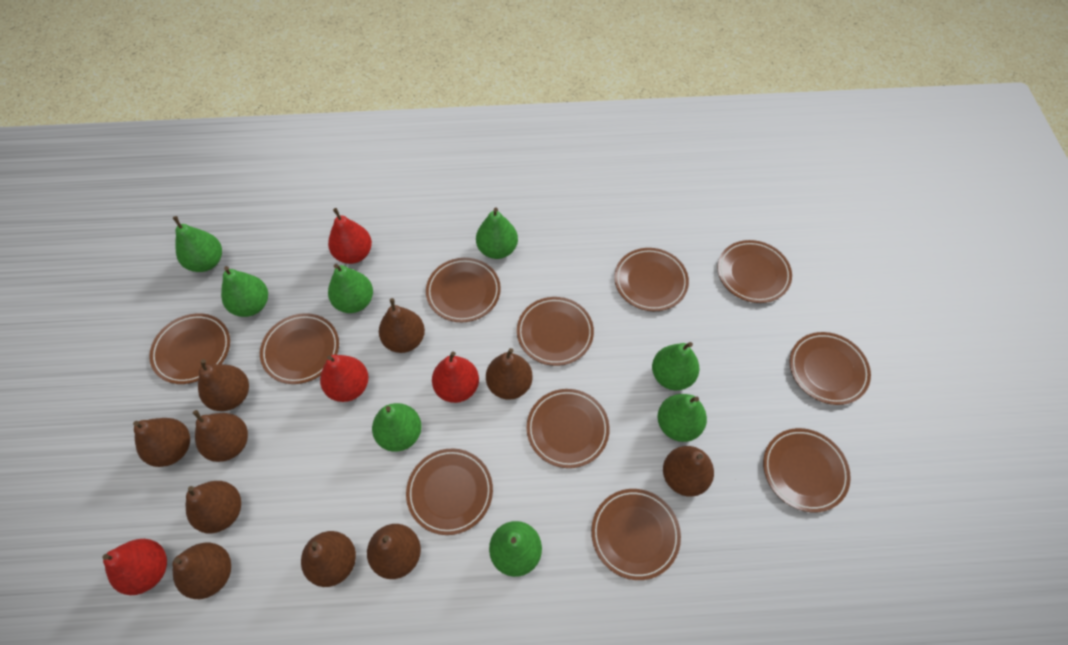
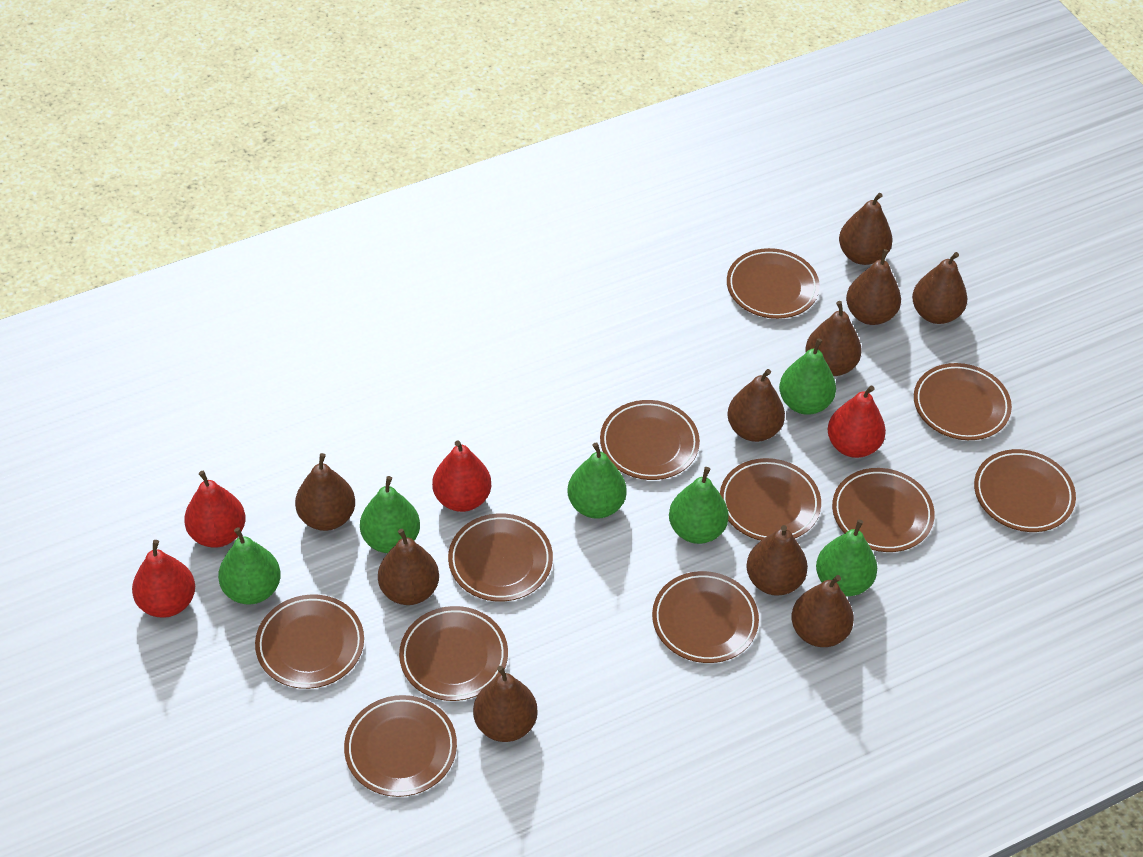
green pear: 8 -> 6

